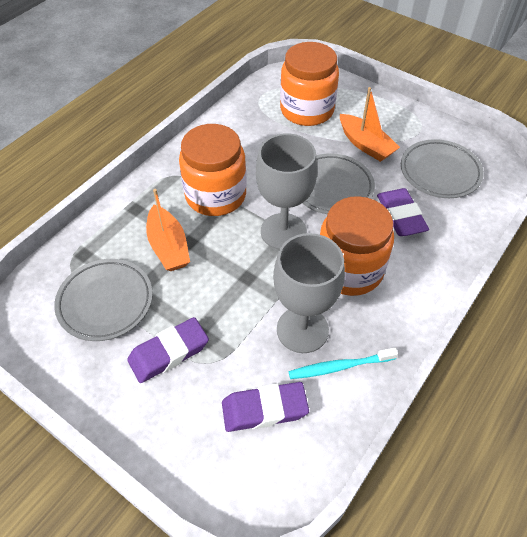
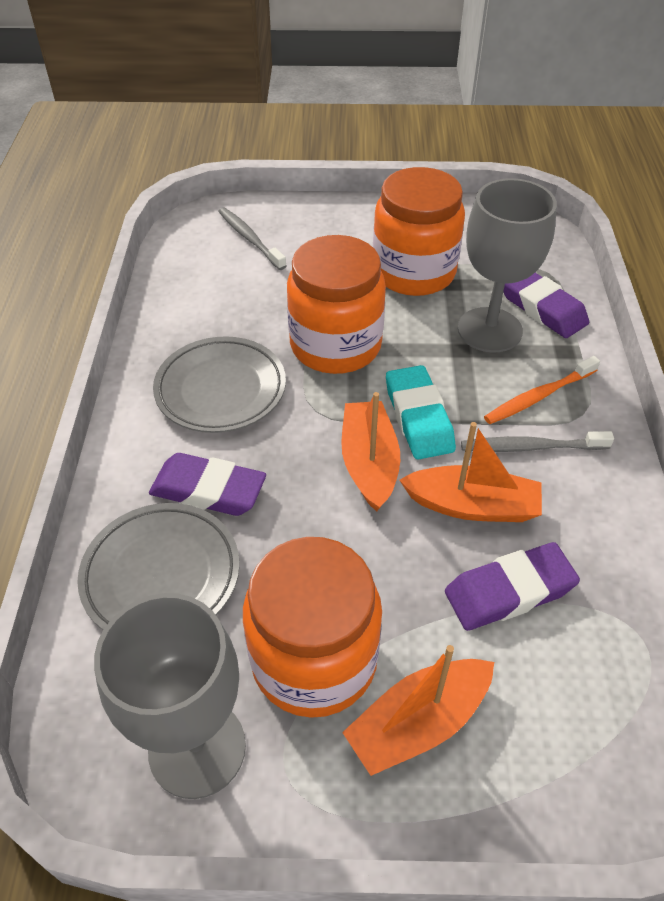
grey plate: 3 -> 2
grey toothbrush: 0 -> 2
orange boat: 2 -> 3
orange toothbrush: 0 -> 1
turquoise eraser: 0 -> 1
turquoise toothbrush: 1 -> 0

